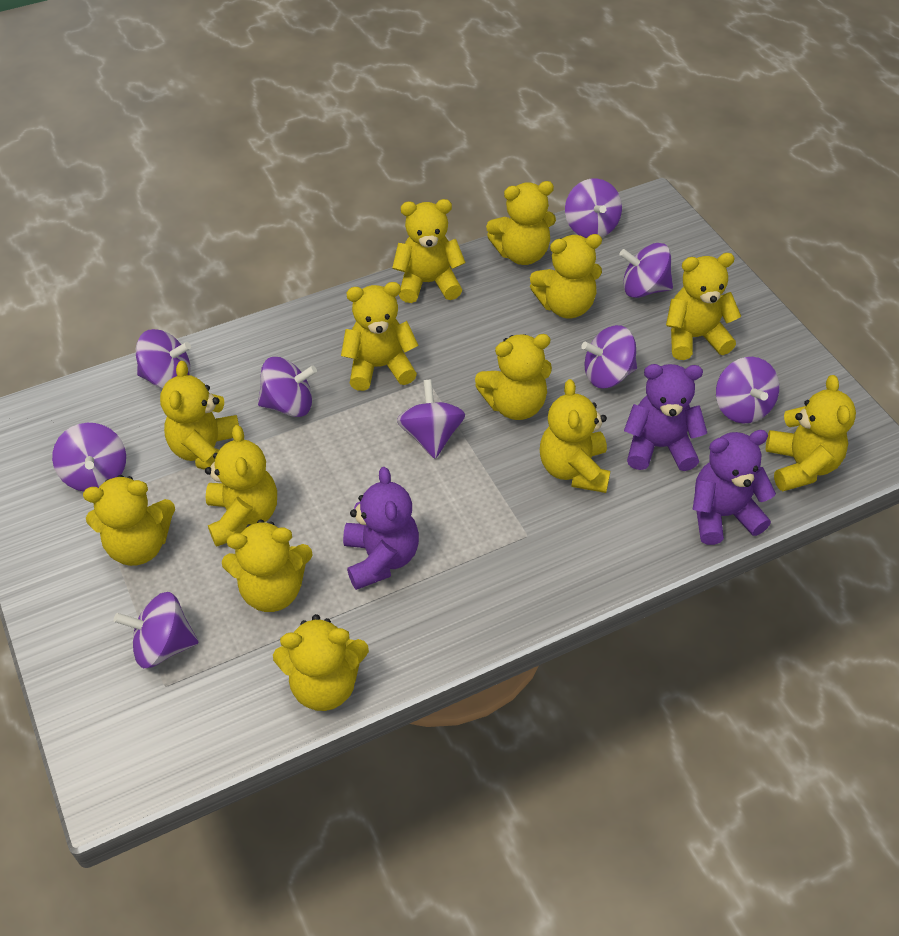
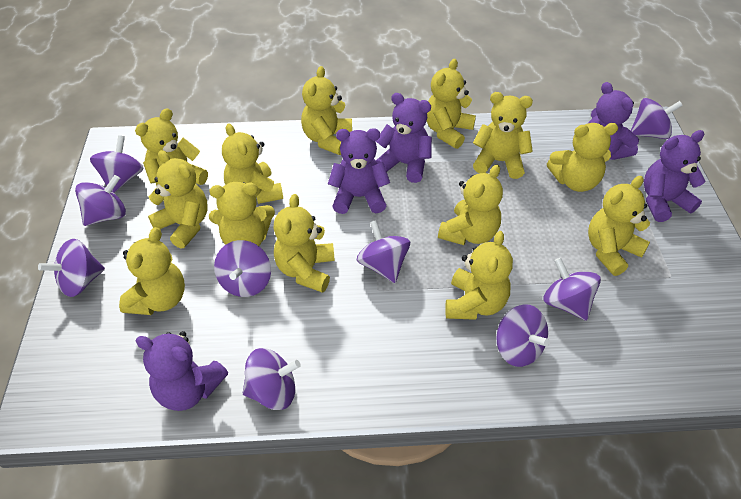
purple teddy bear: 3 -> 5

